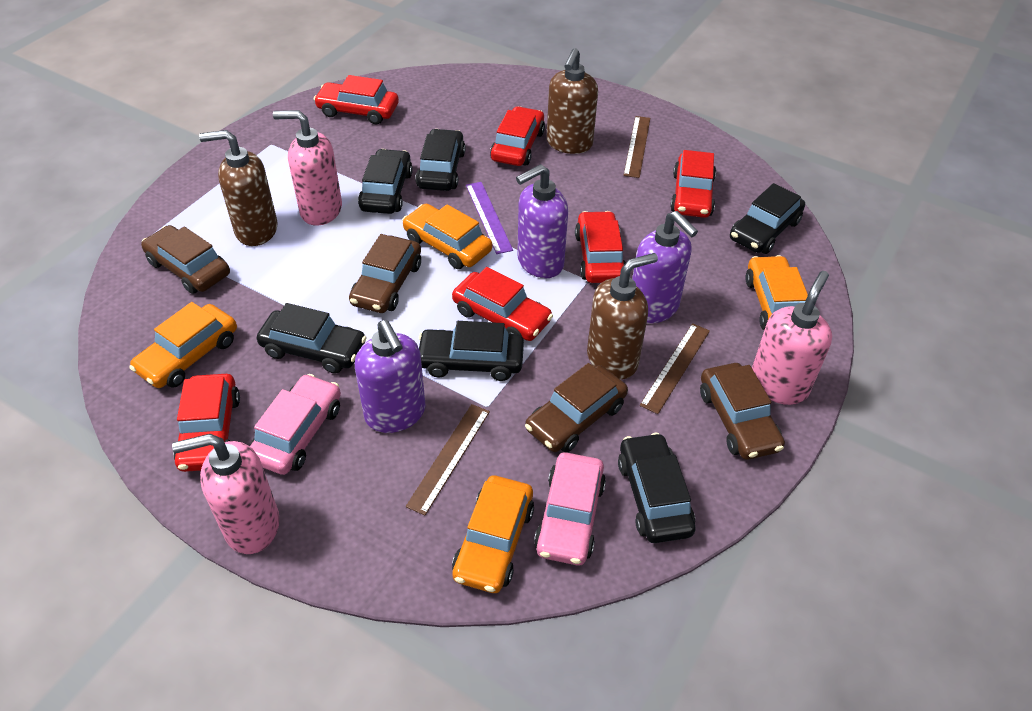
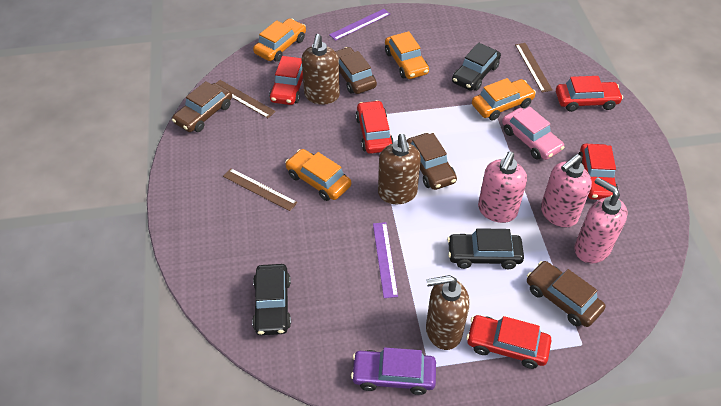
black car: 6 -> 3
pink car: 2 -> 1
purple car: 0 -> 1
purple ruler: 1 -> 2
purple soap dispenser: 3 -> 0
red car: 6 -> 5

